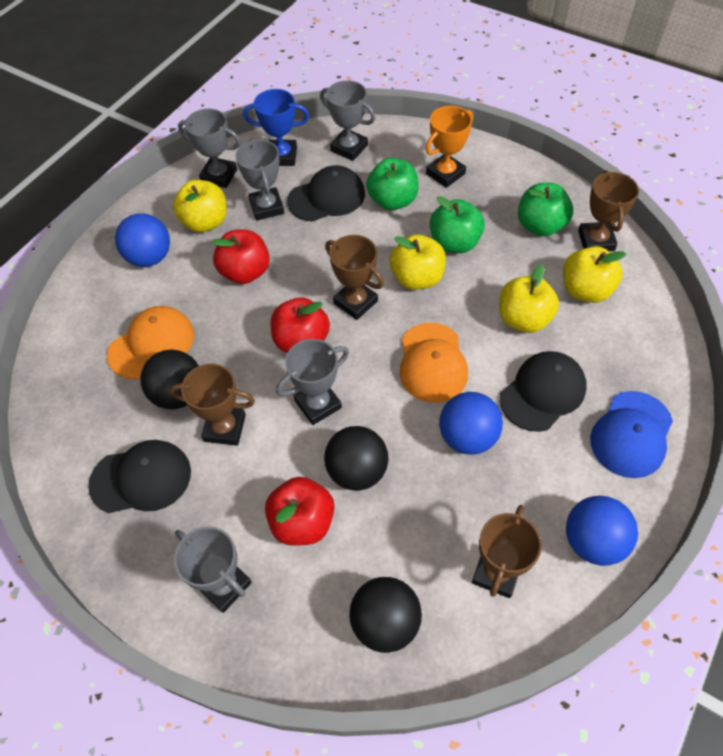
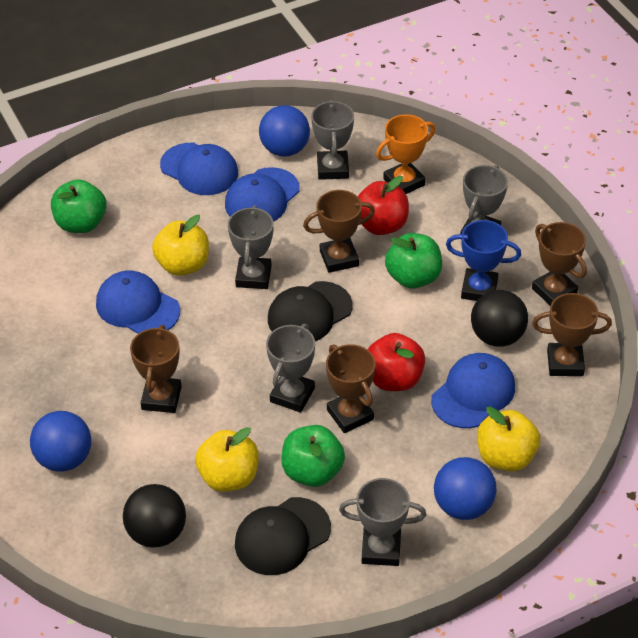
black ball: 3 -> 2
black cap: 3 -> 2
blue cap: 1 -> 4
brown trophy: 4 -> 5
orange cap: 2 -> 0
red apple: 3 -> 2
yellow apple: 4 -> 3

